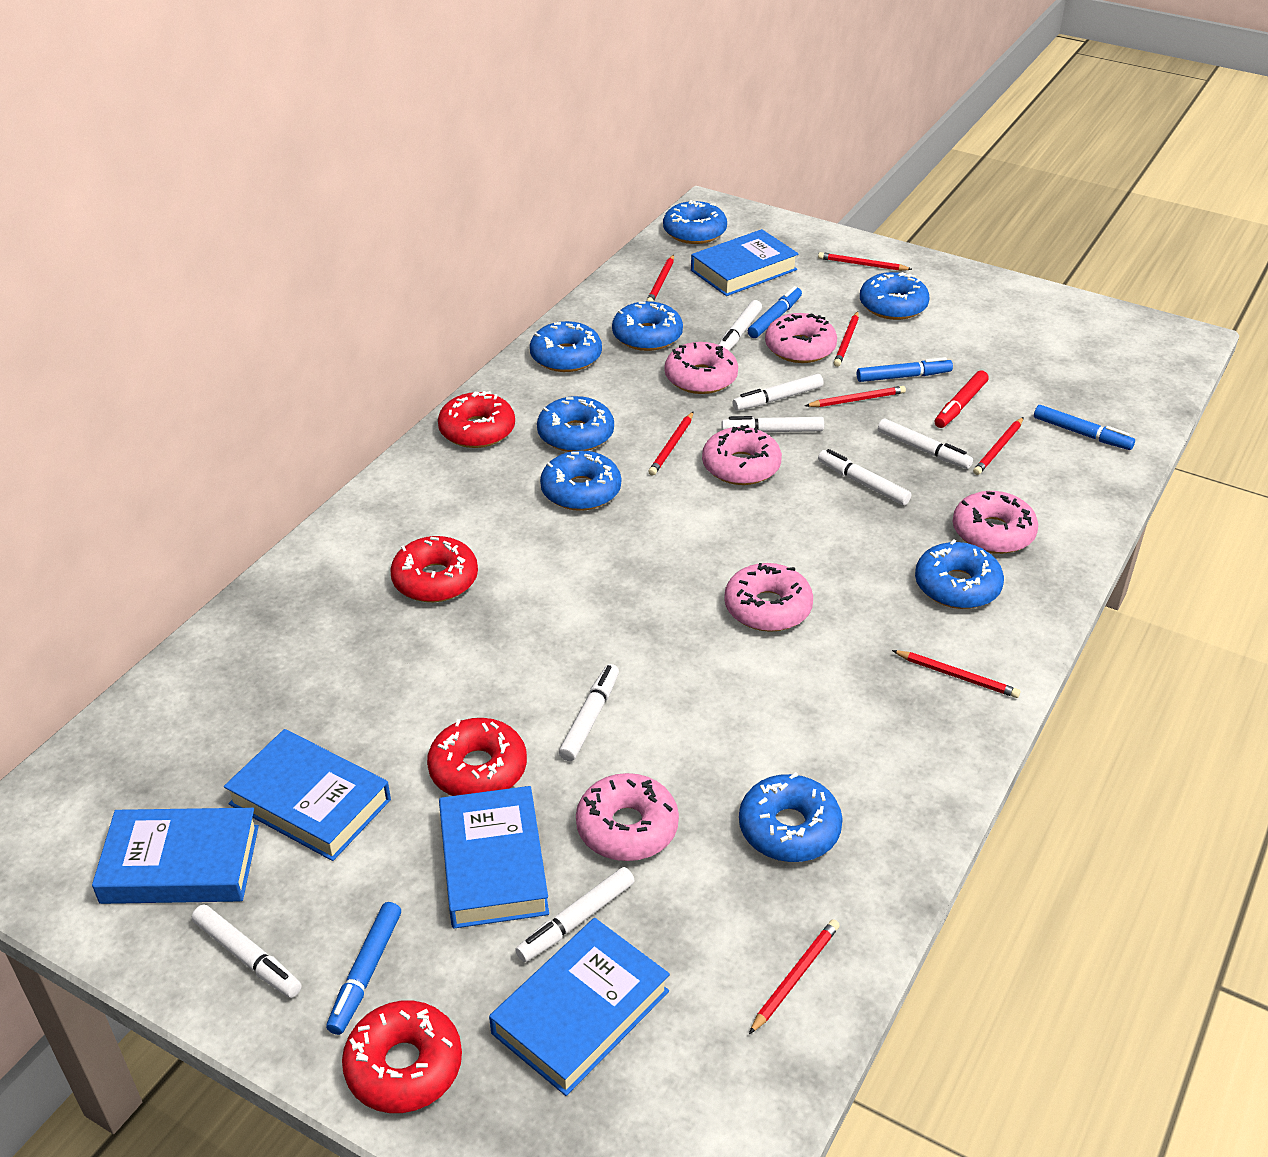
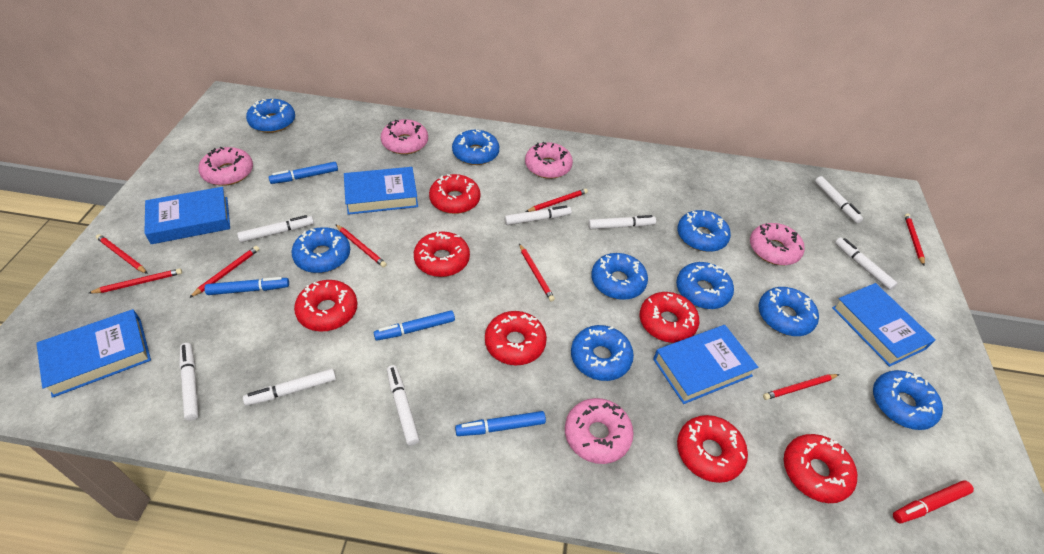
blue donut: 8 -> 9
pink donut: 6 -> 5
red donut: 4 -> 7

